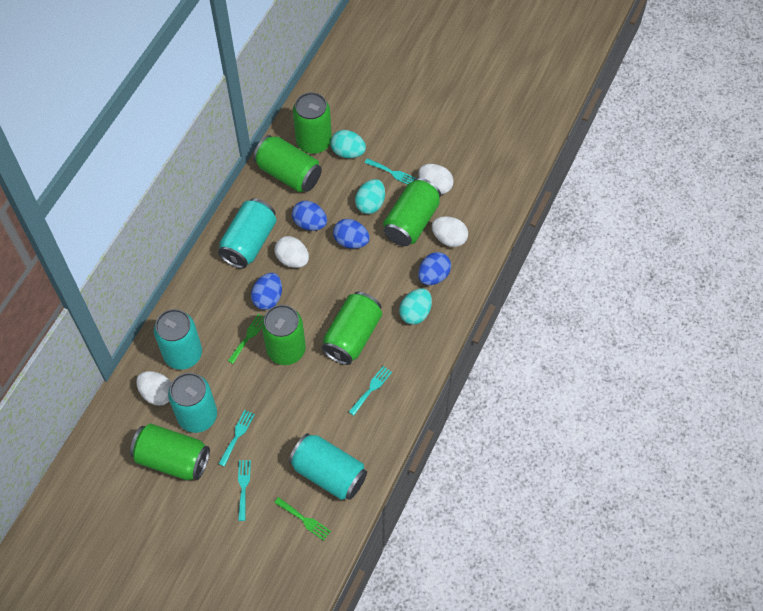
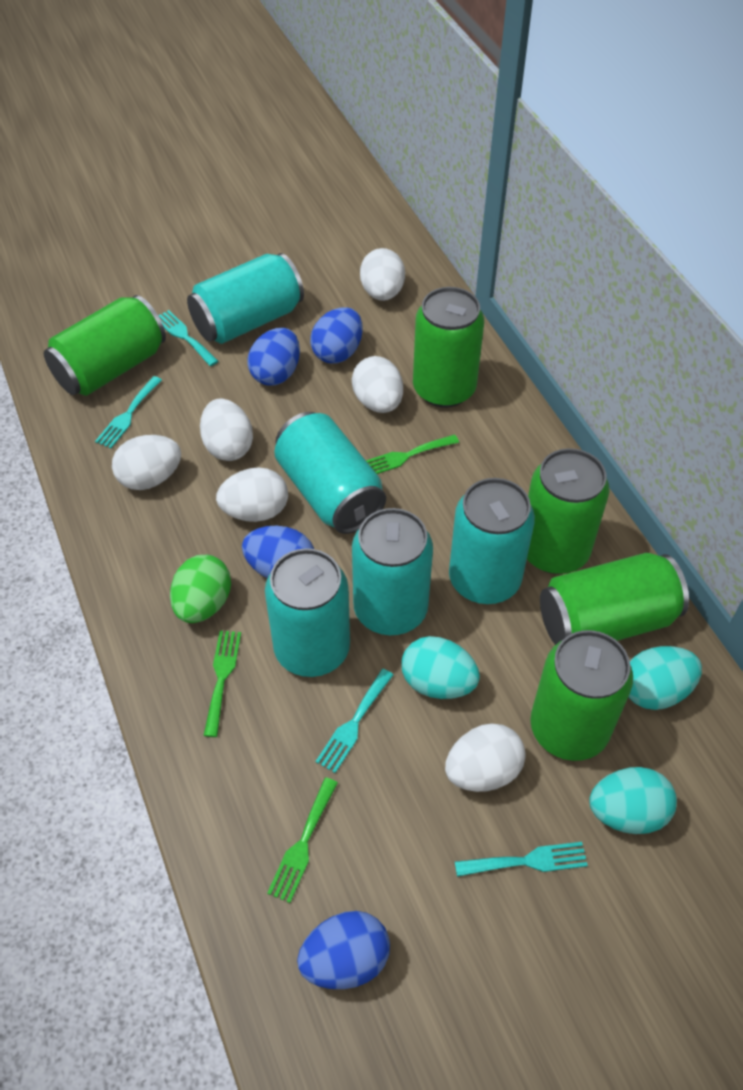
green can: 6 -> 5
green egg: 0 -> 1
green fork: 2 -> 3
turquoise can: 4 -> 5
white egg: 4 -> 6

